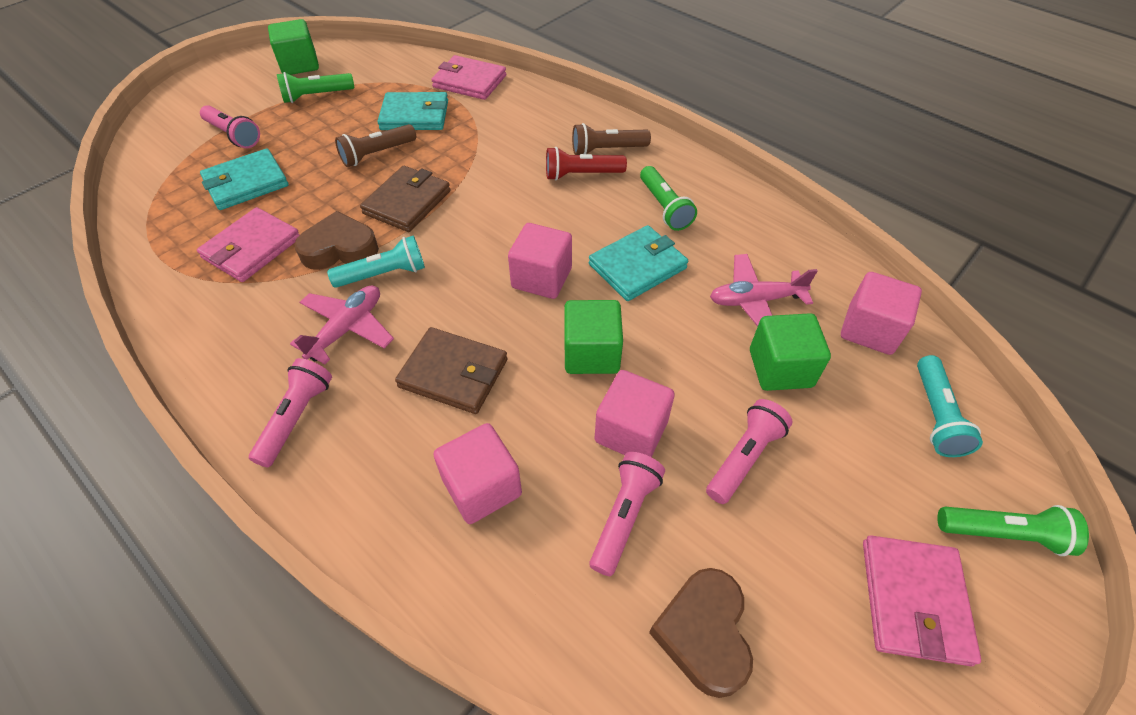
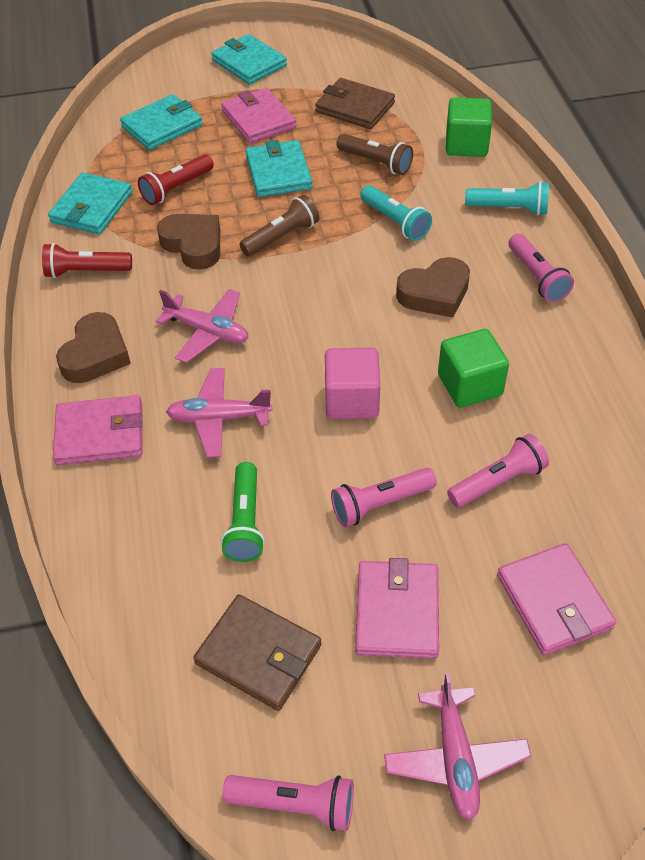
brown heart: 2 -> 3
green cube: 3 -> 2
green flashlight: 3 -> 1
pink cube: 4 -> 1
pink plane: 2 -> 3
pink wallet: 3 -> 4
red flashlight: 1 -> 2
turquoise wallet: 3 -> 4

